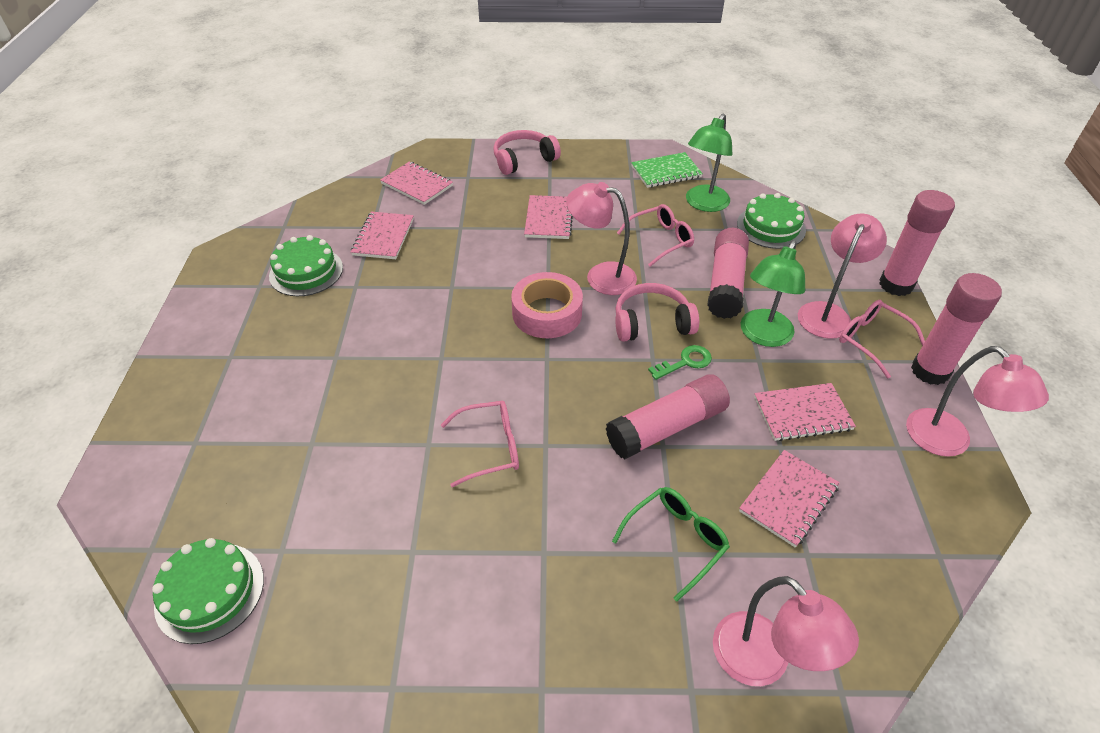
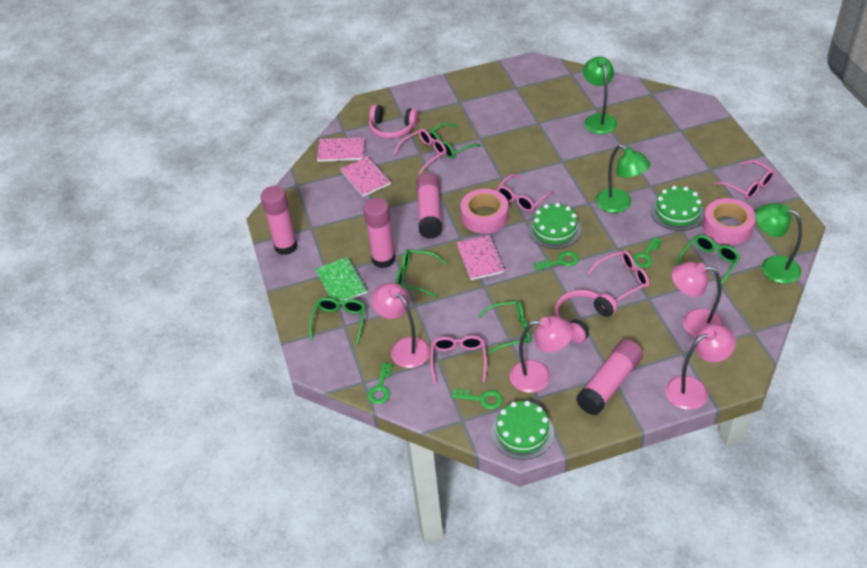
green glasses: 1 -> 5
green key: 1 -> 4
green lamp: 2 -> 3
pink glasses: 3 -> 5
pink notebook: 5 -> 3
pink tape: 1 -> 2

